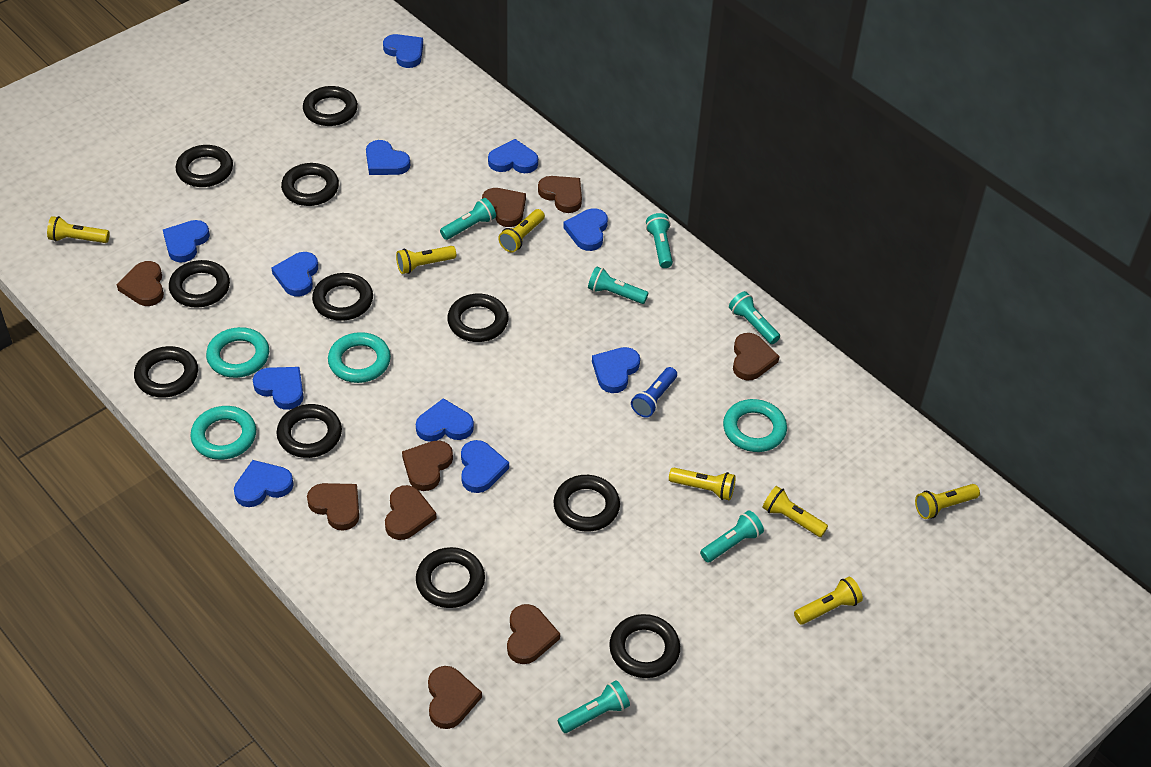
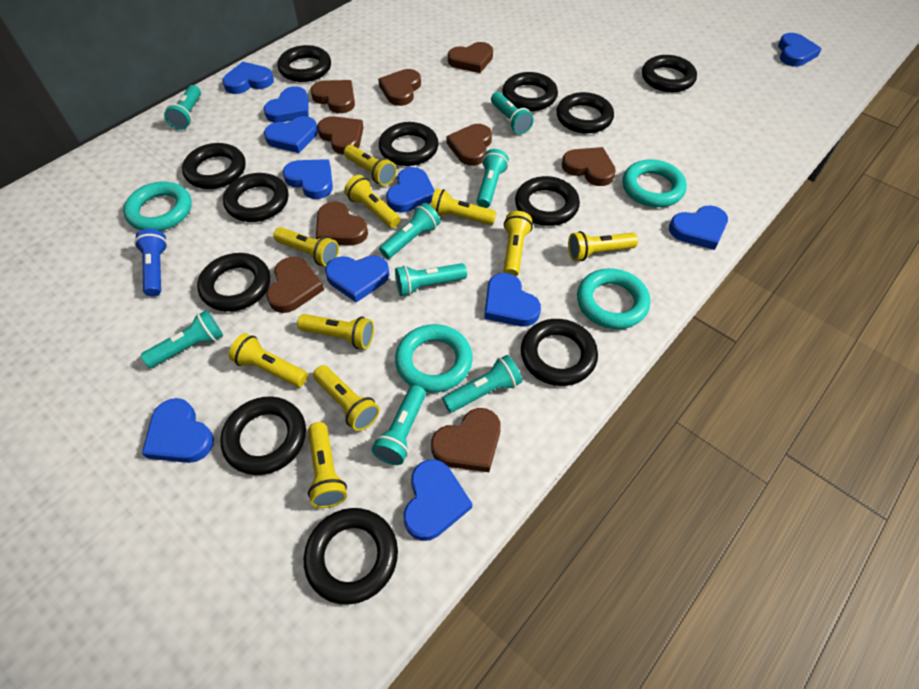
black ring: 11 -> 12
turquoise flashlight: 6 -> 8
yellow flashlight: 7 -> 10

